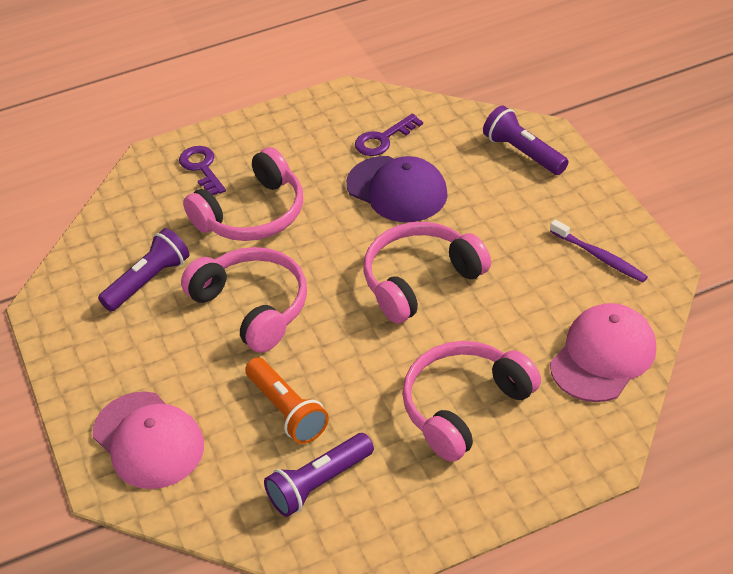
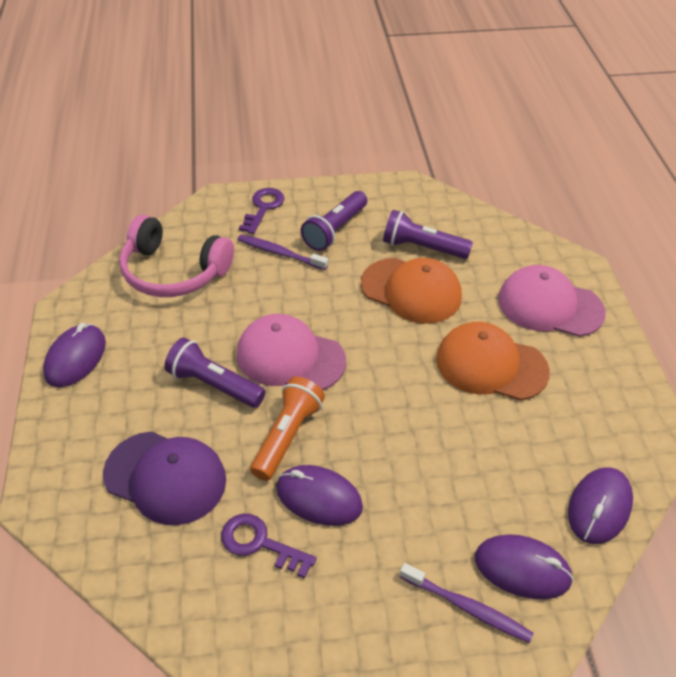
orange cap: 0 -> 2
pink headphones: 4 -> 1
purple mouse: 0 -> 4
purple toothbrush: 1 -> 2

